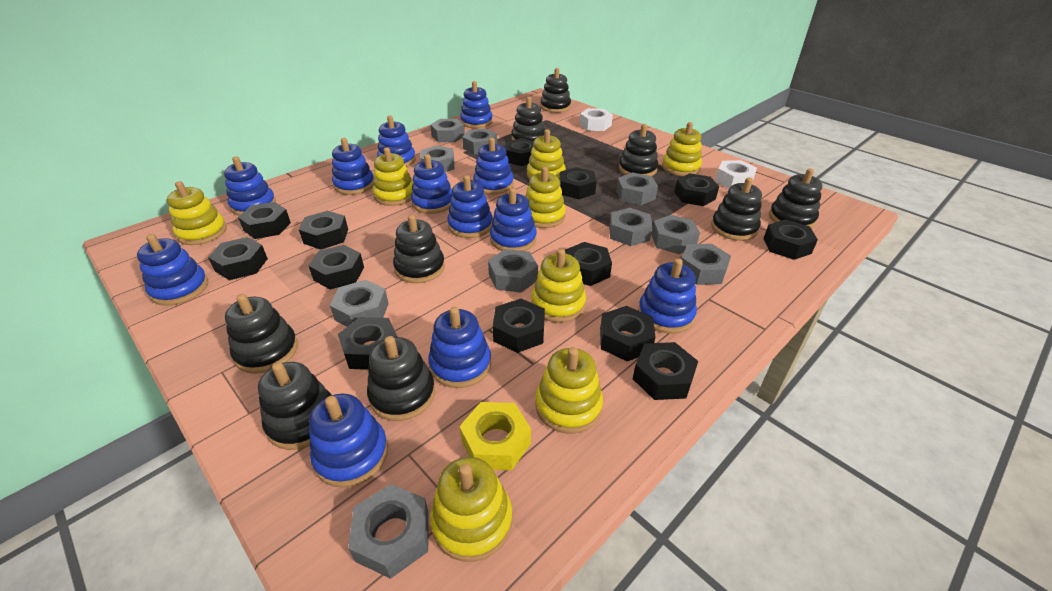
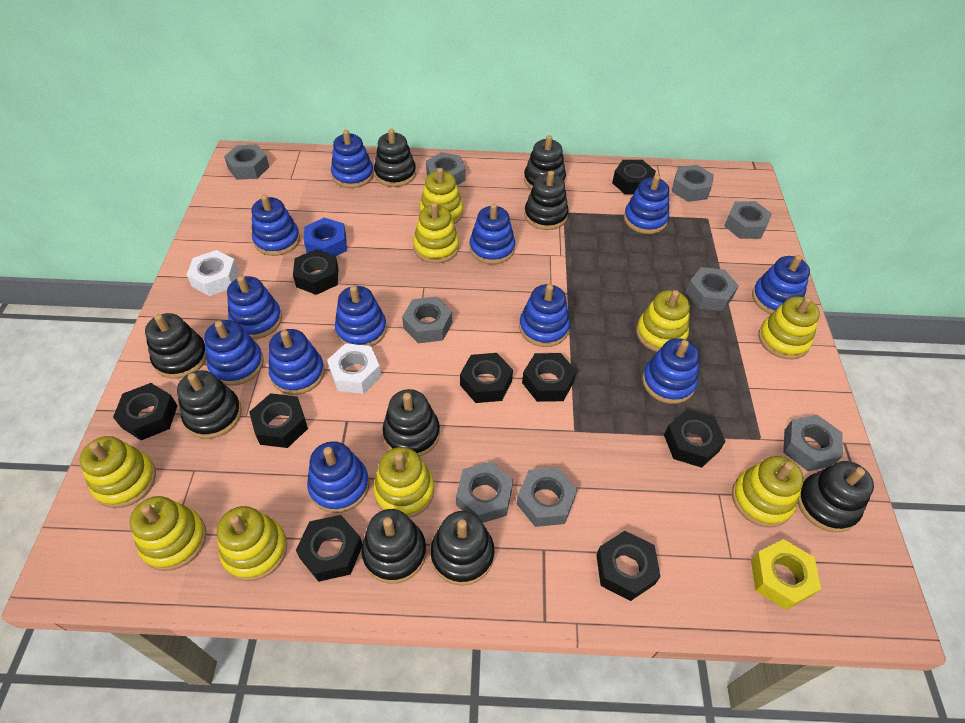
black nut: 13 -> 9
blue nut: 0 -> 1
grey nut: 10 -> 9
yellow stacking toy: 8 -> 9

